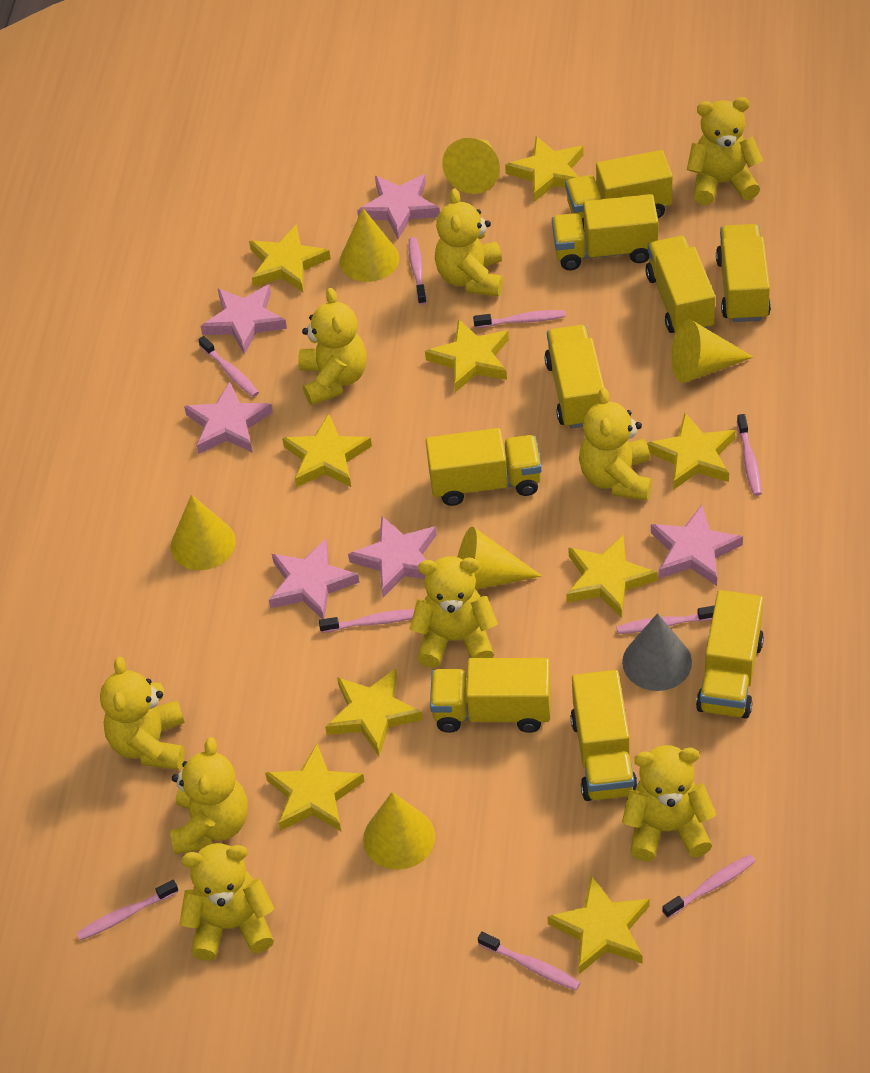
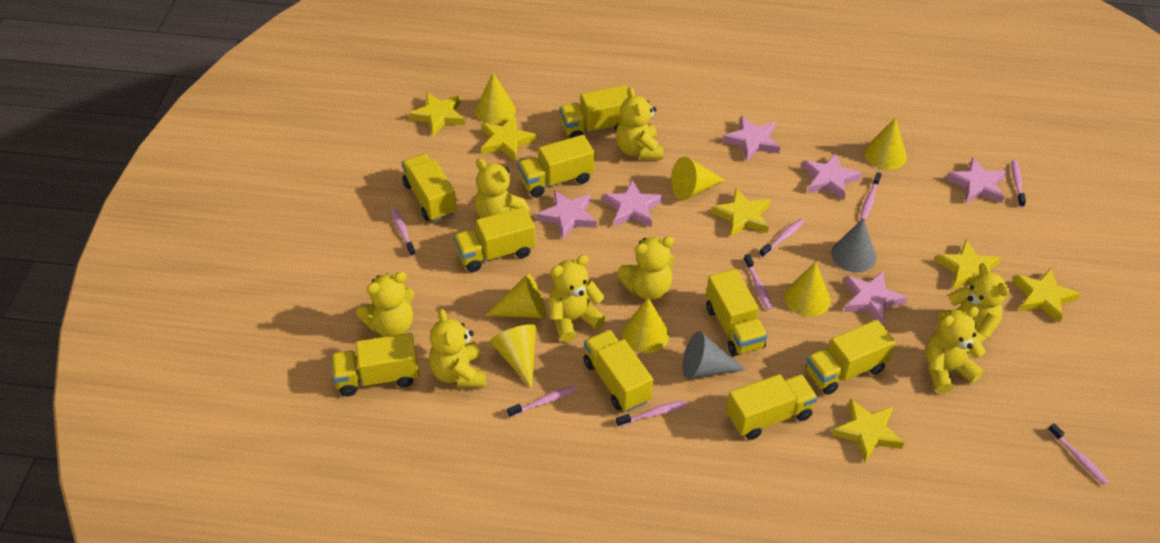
grey cone: 1 -> 2
pink toothbrush: 9 -> 8
yellow cone: 6 -> 7
yellow star: 9 -> 6
yellow teddy bear: 9 -> 8

